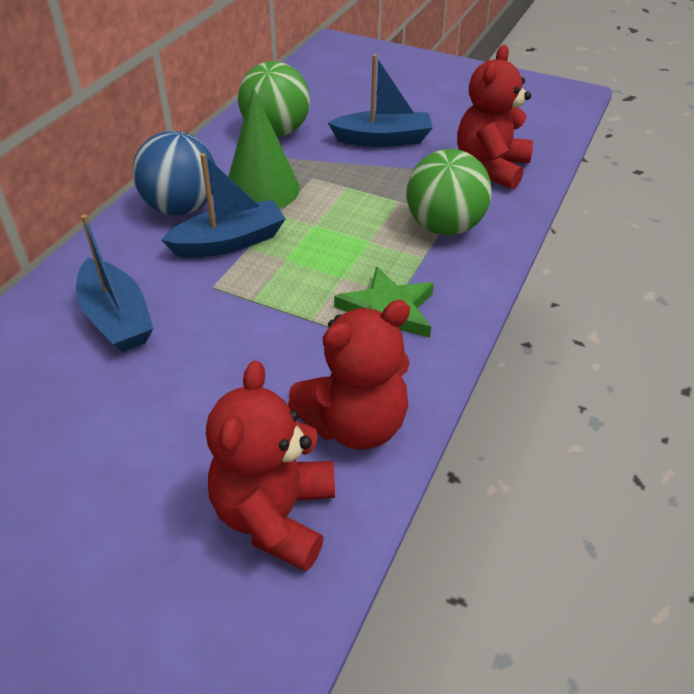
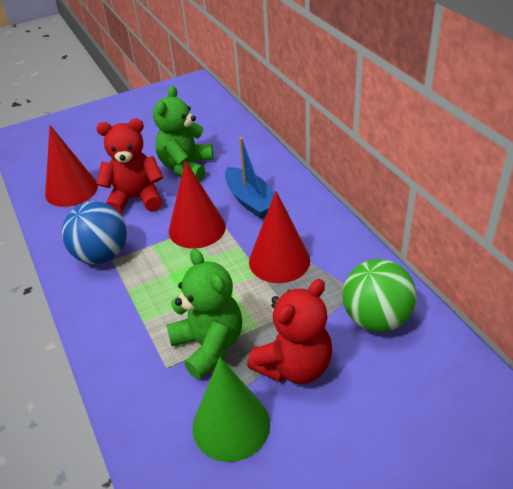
blue boat: 3 -> 1
green ball: 2 -> 1
green star: 1 -> 0
green teddy bear: 0 -> 2
red cone: 0 -> 3
red teddy bear: 3 -> 2

